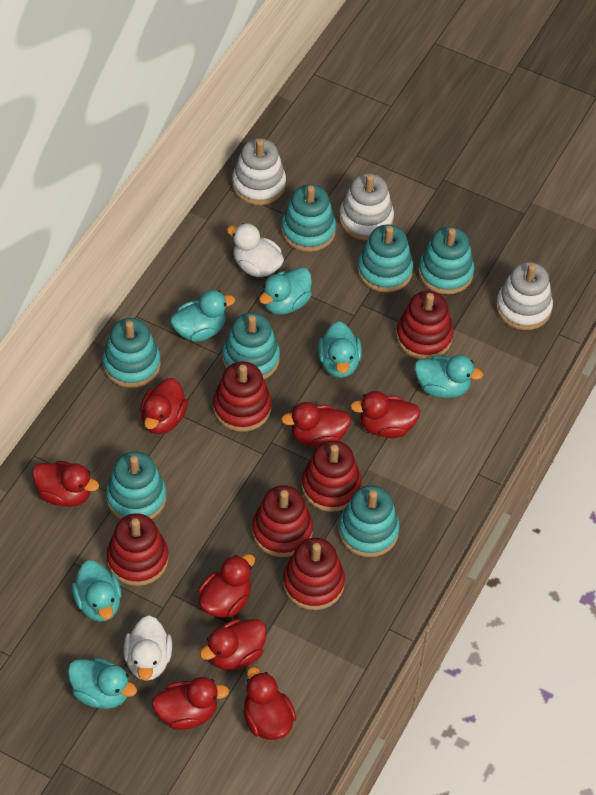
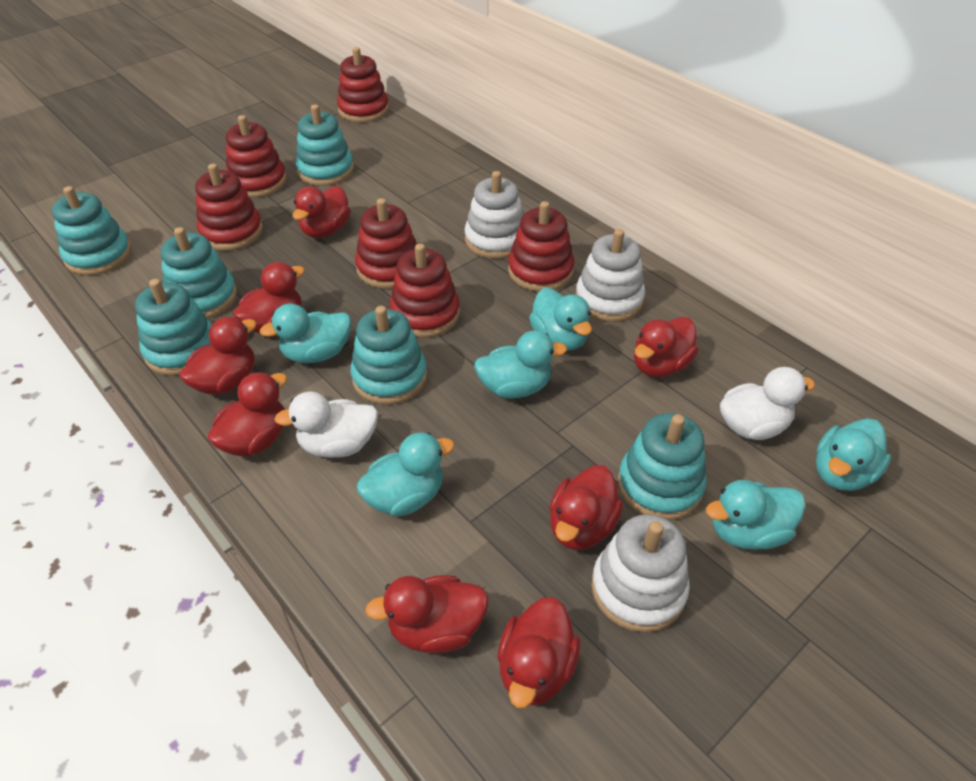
turquoise stacking toy: 7 -> 6

